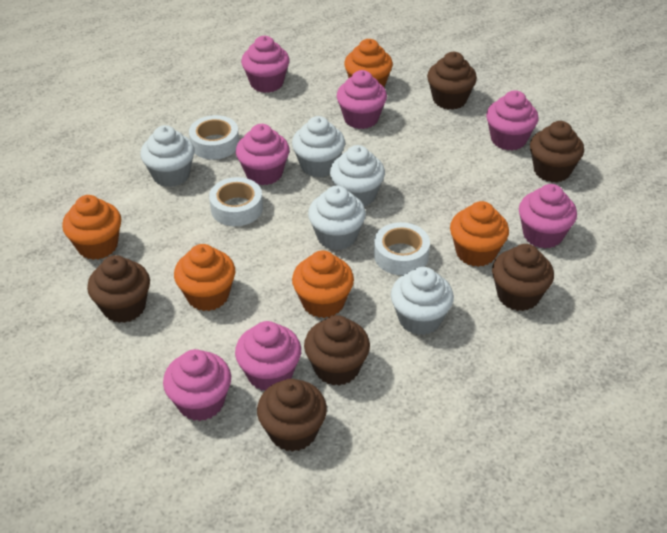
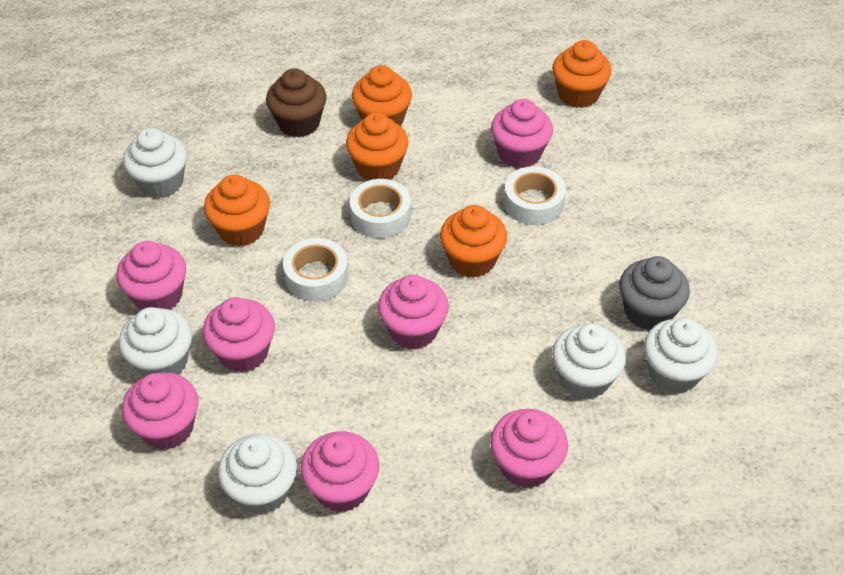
brown cupcake: 6 -> 1
grey cupcake: 0 -> 1

